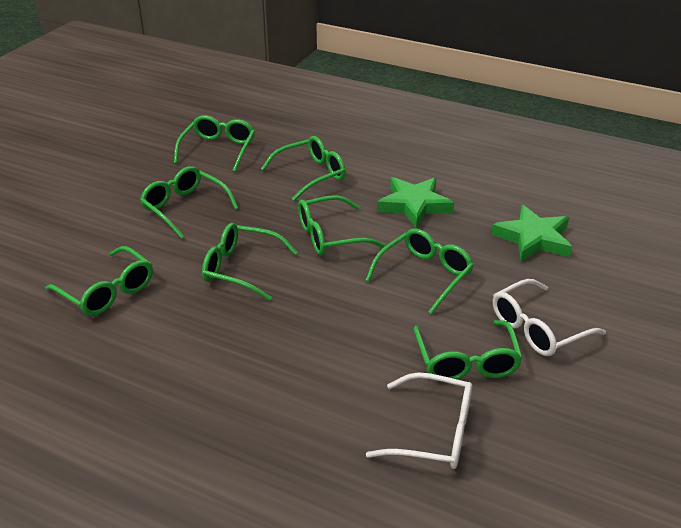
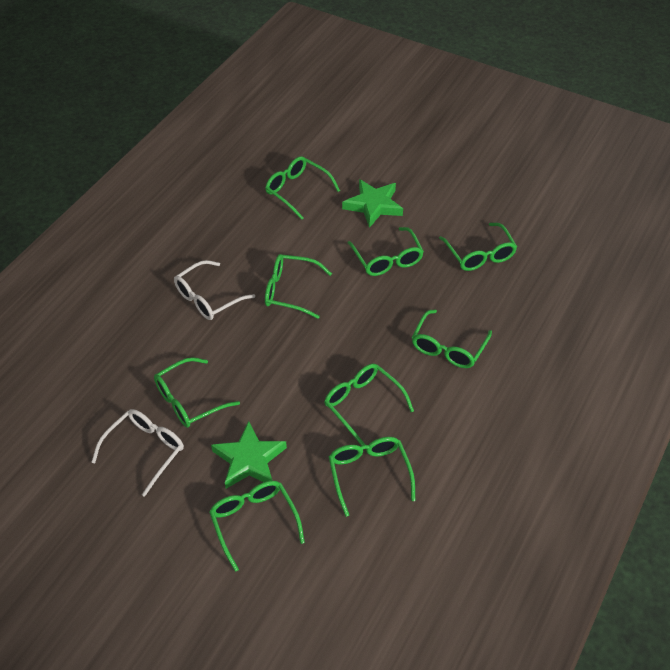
green glasses: 8 -> 9

